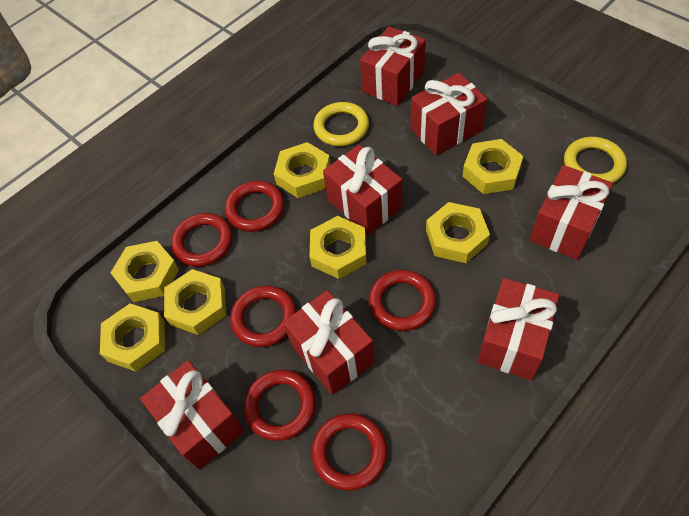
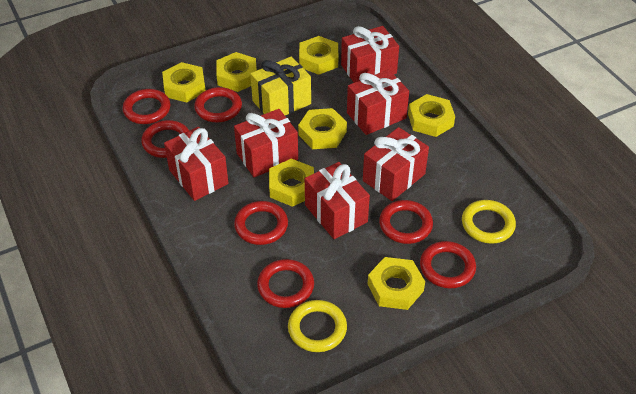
red gift: 7 -> 6
red ring: 6 -> 7
yellow gift: 0 -> 1

